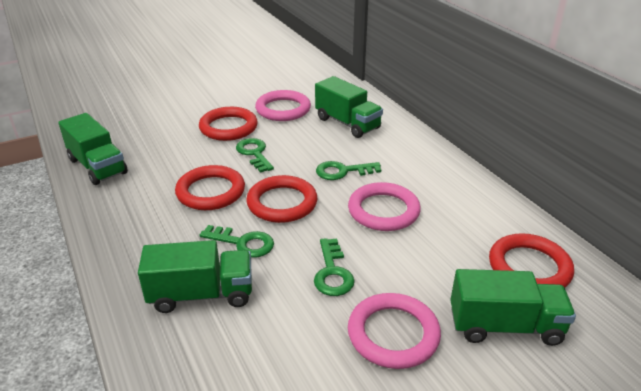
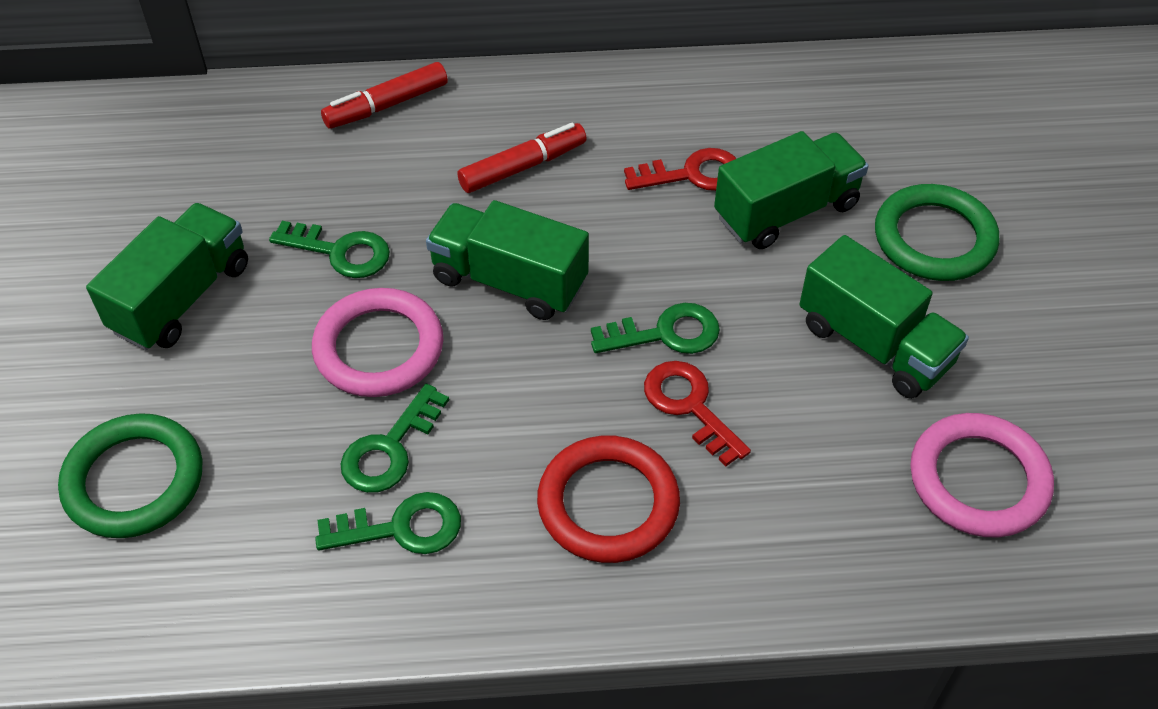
green ring: 0 -> 2
pink ring: 3 -> 2
red key: 0 -> 2
red marker: 0 -> 2
red ring: 4 -> 1

